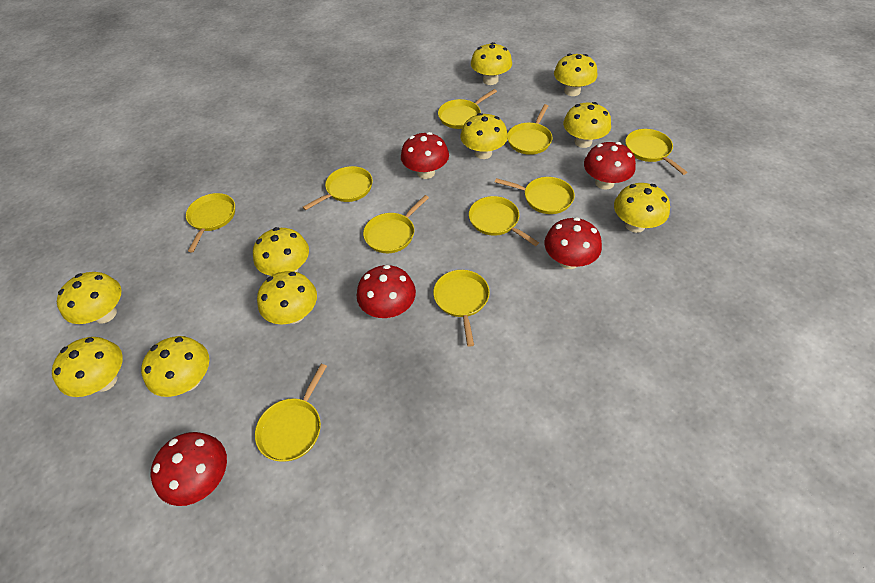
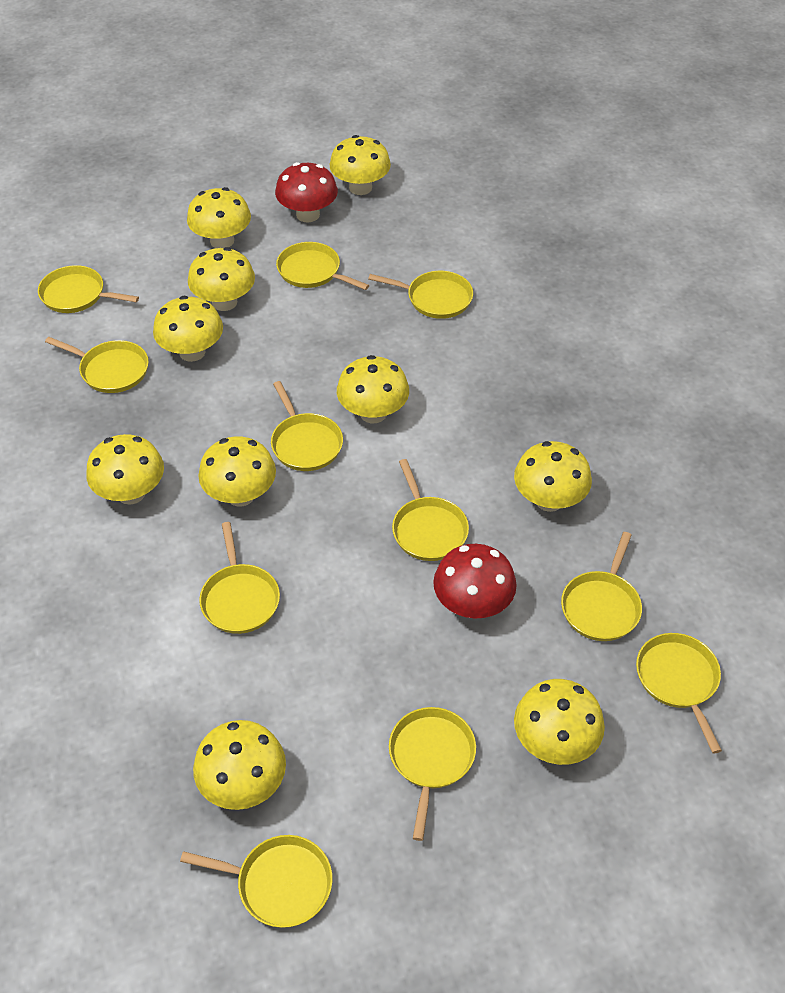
red mushroom: 5 -> 2
yellow pan: 10 -> 11

